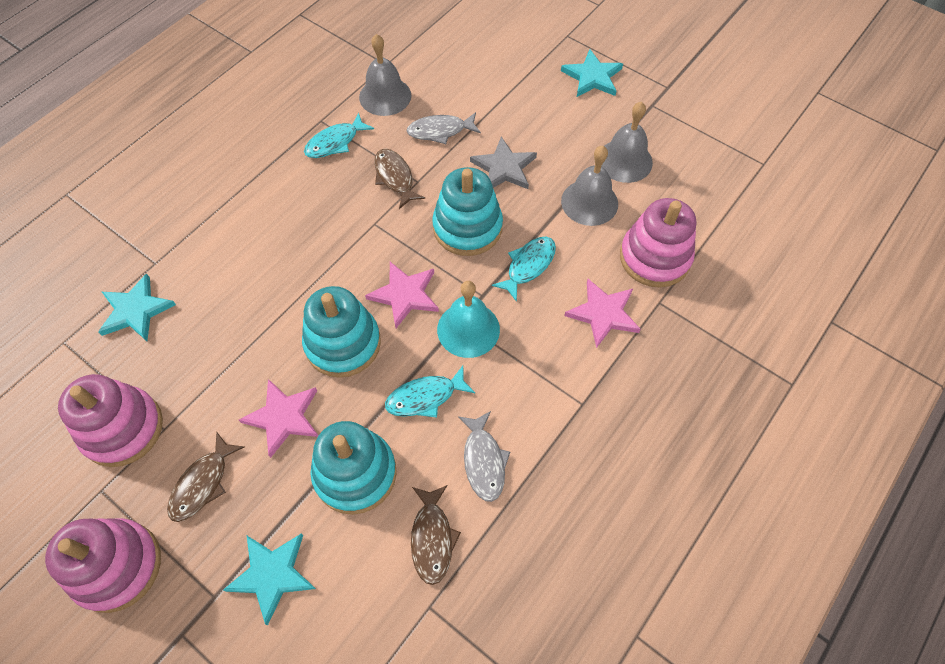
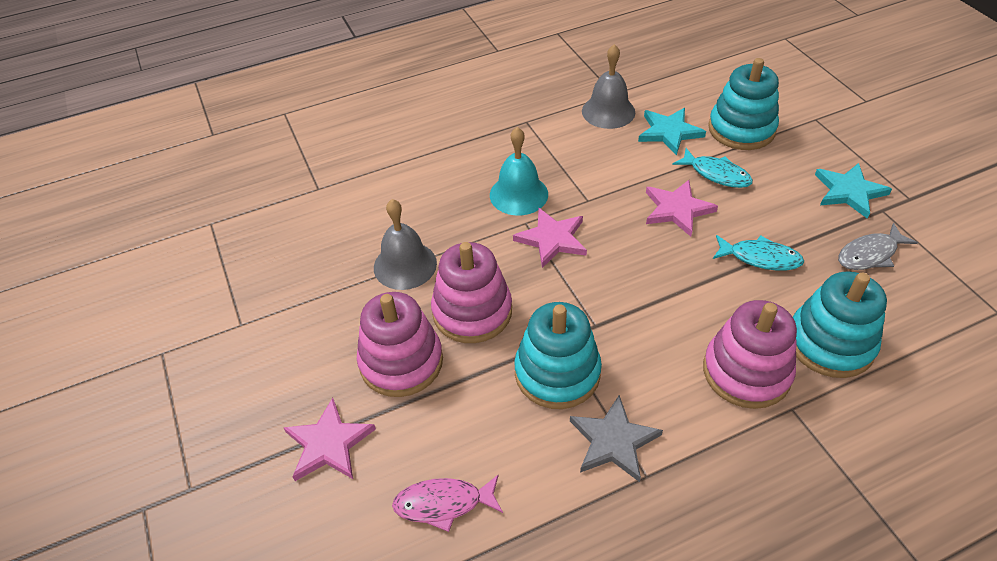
brown fish: 3 -> 0
grey bell: 3 -> 2
grey fish: 2 -> 1
pink fish: 0 -> 1
turquoise fish: 3 -> 2
turquoise star: 3 -> 2

